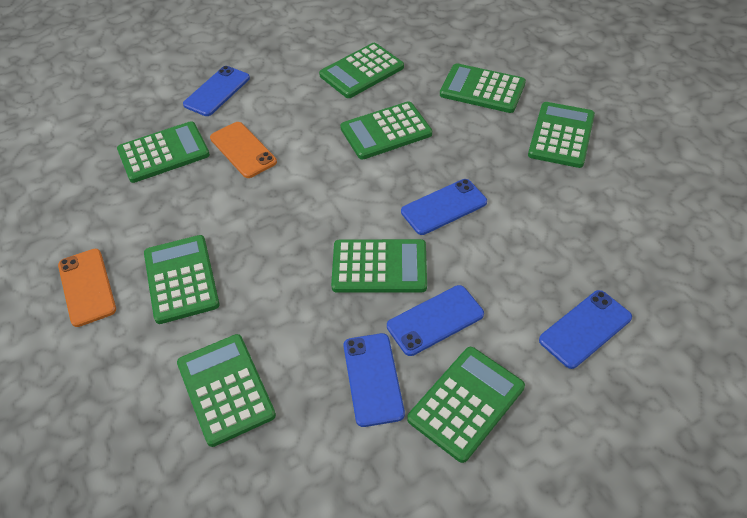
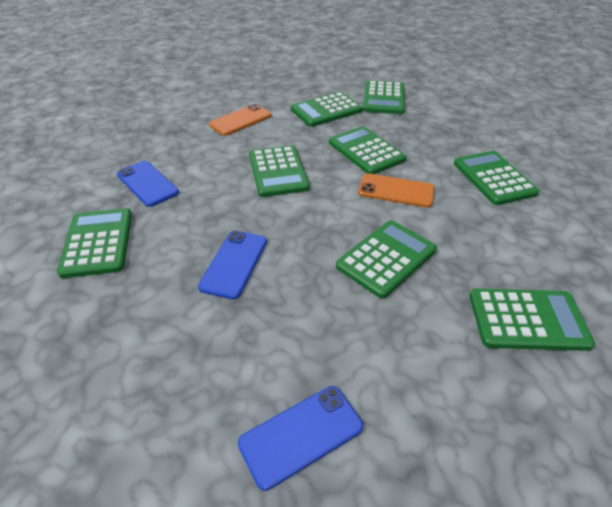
blue phone: 5 -> 3
green calculator: 9 -> 8

